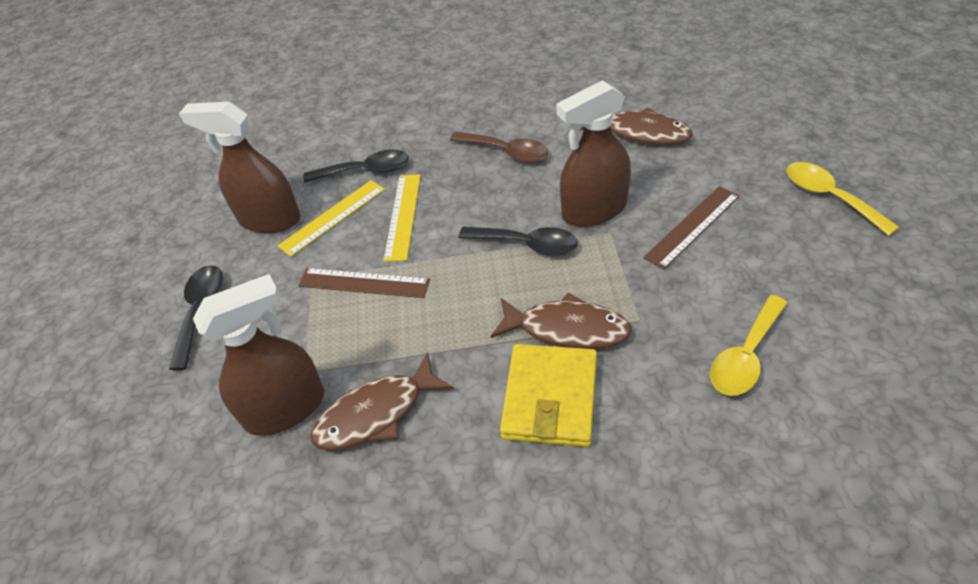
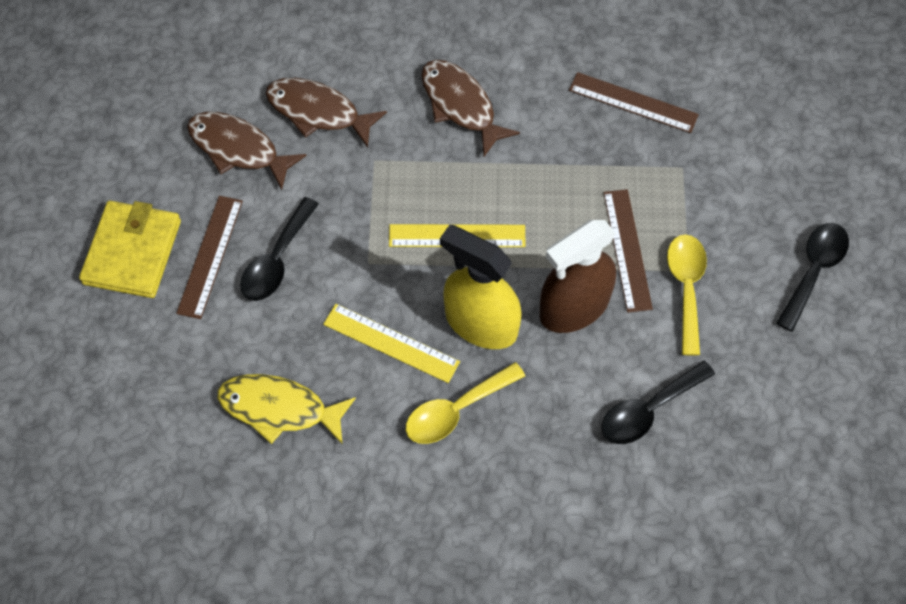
brown ruler: 2 -> 3
brown spoon: 1 -> 0
brown spray bottle: 3 -> 1
yellow fish: 0 -> 1
yellow spray bottle: 0 -> 1

